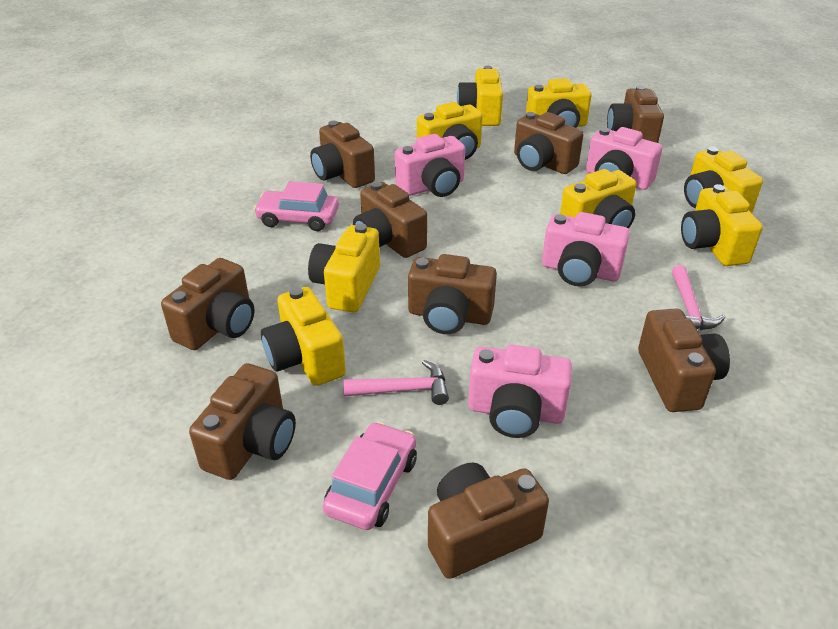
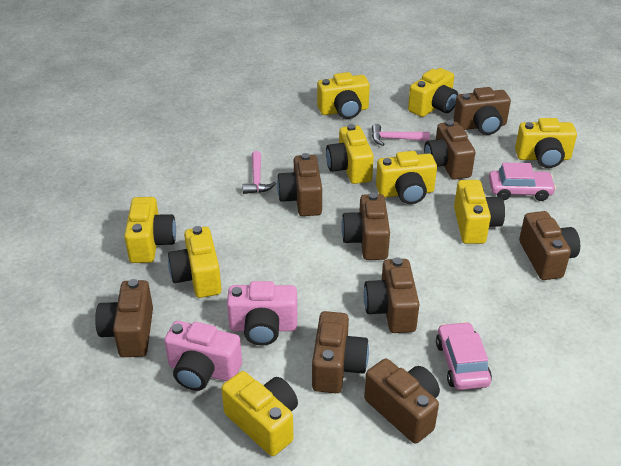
pink camera: 4 -> 2
yellow camera: 8 -> 9

